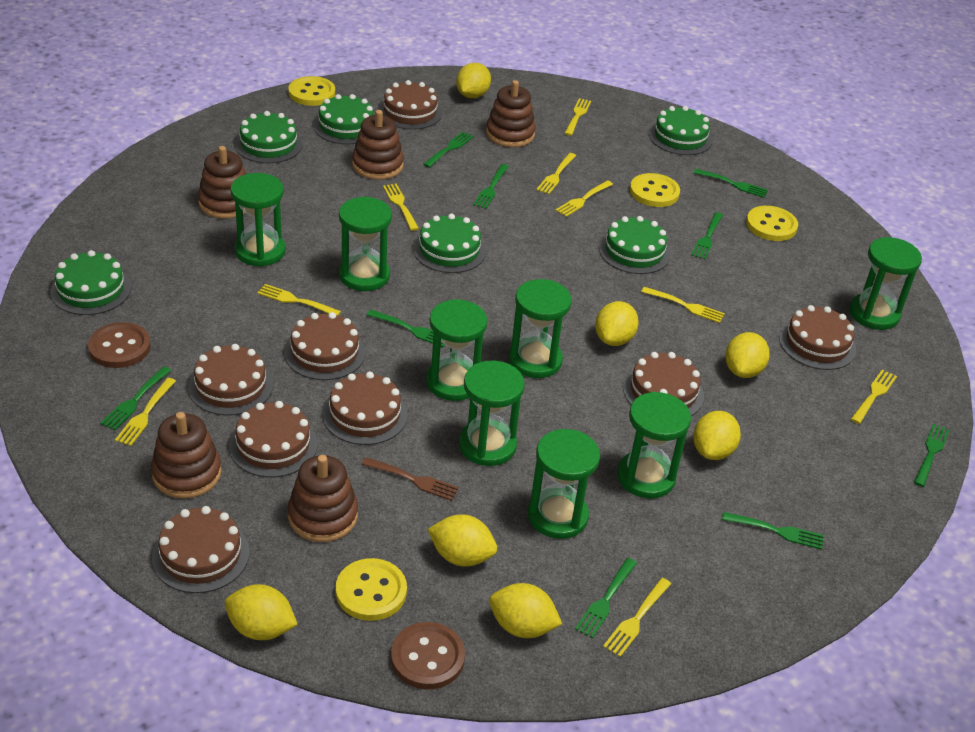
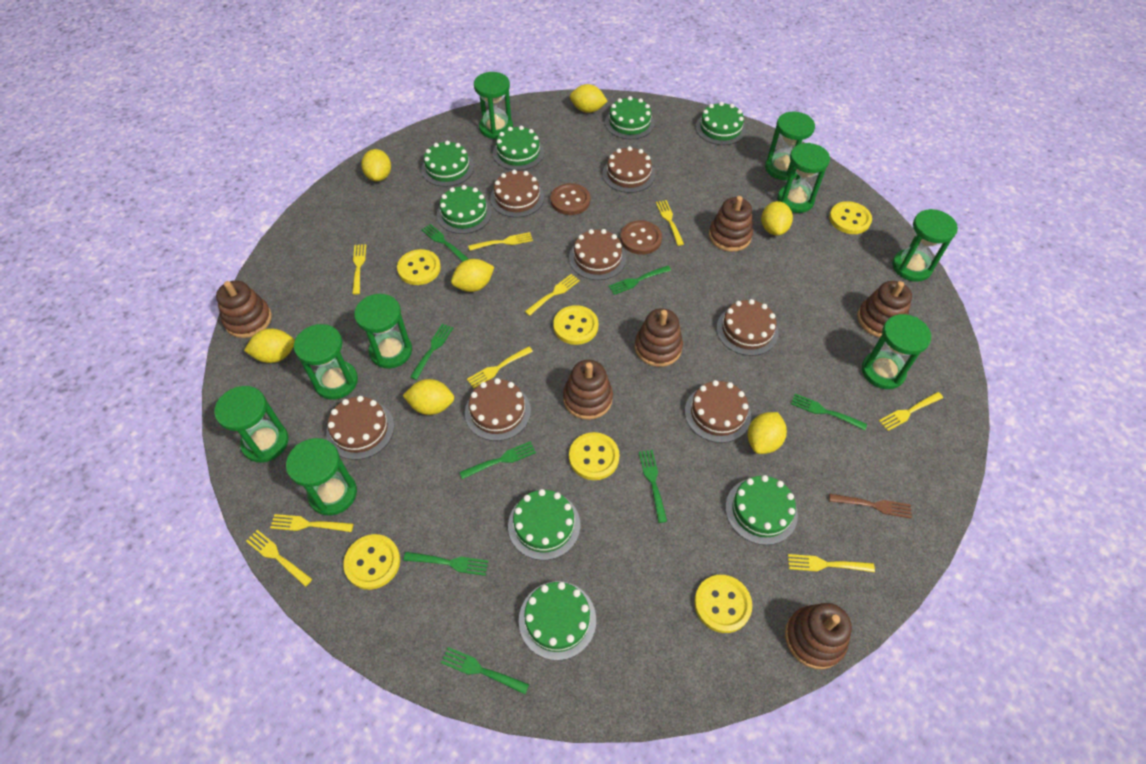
brown cake: 8 -> 7
brown stacking toy: 5 -> 6
green cake: 6 -> 8
green fork: 9 -> 8
green hourglass: 8 -> 9
yellow button: 4 -> 6

